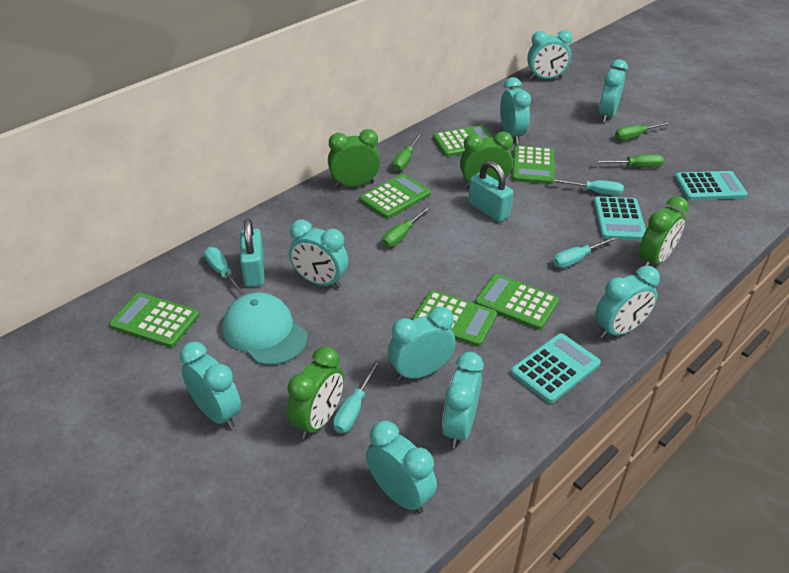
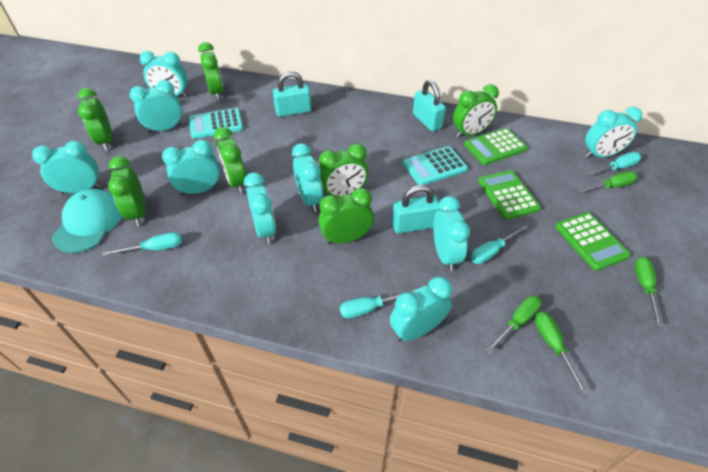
green calculator: 6 -> 3
green clock: 4 -> 7
turquoise calculator: 3 -> 2
turquoise padlock: 2 -> 3

